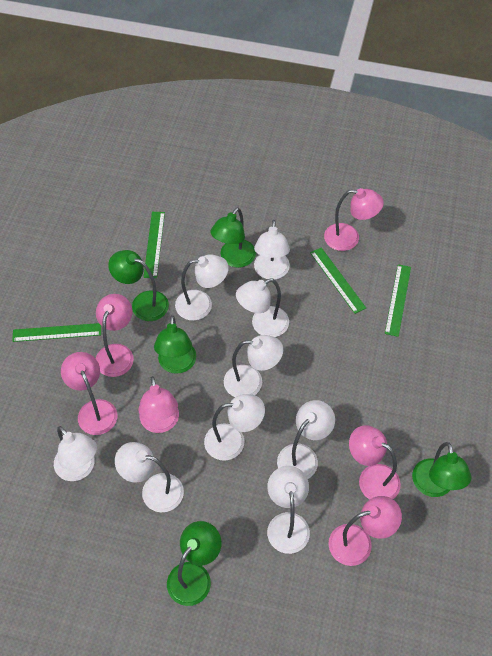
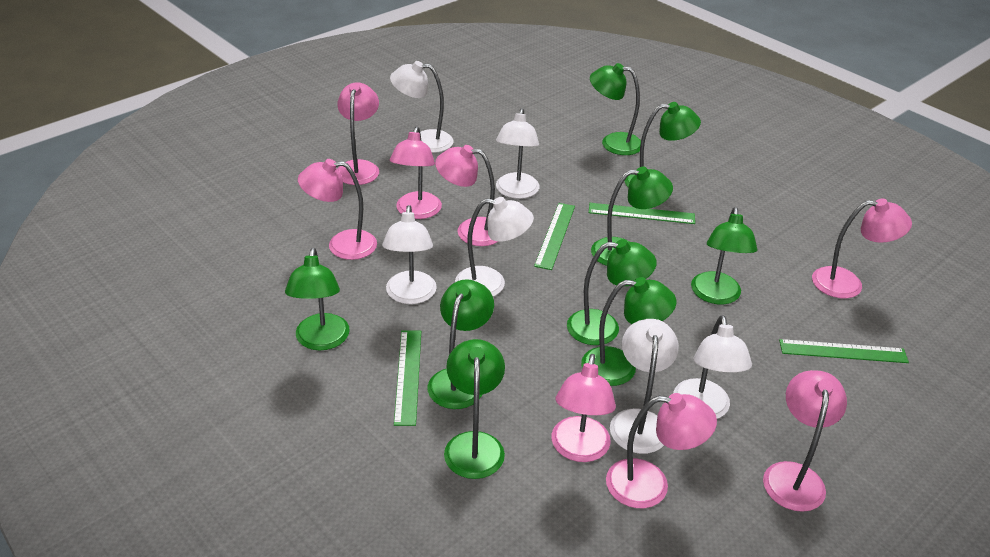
green lamp: 5 -> 9
pink lamp: 6 -> 8
white lamp: 9 -> 6

